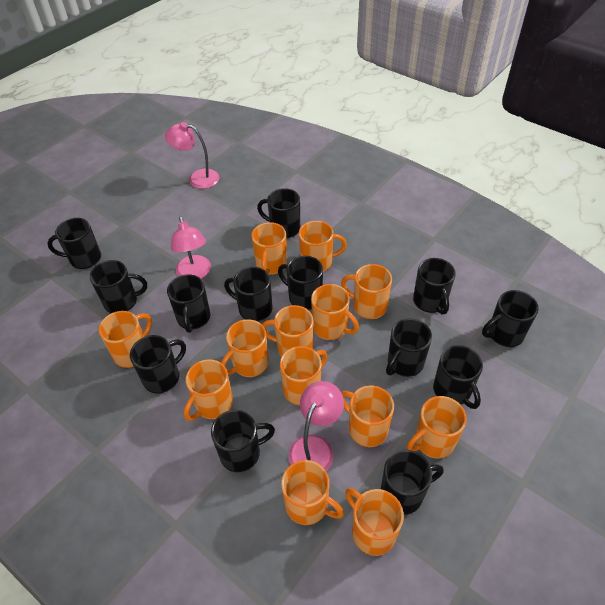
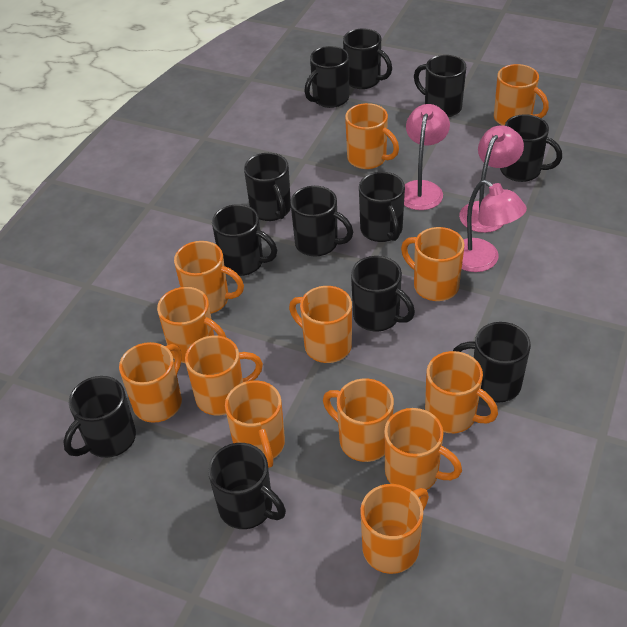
black mug: 13 -> 12

